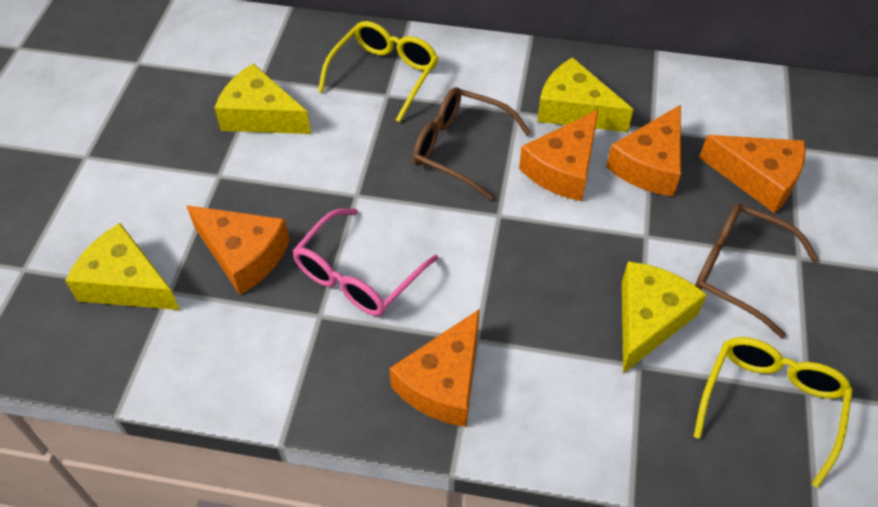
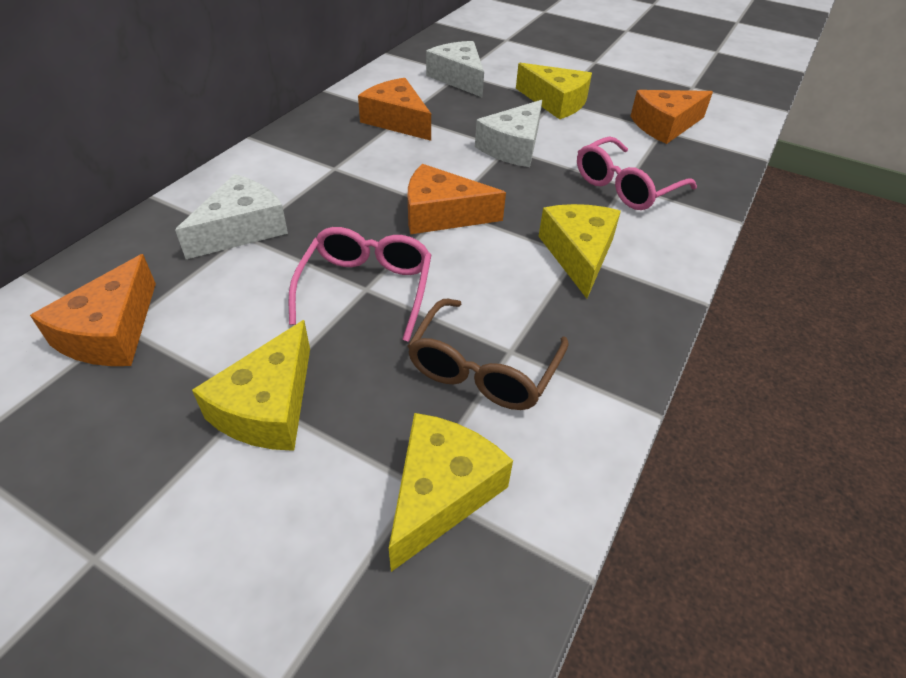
brown glasses: 2 -> 1
orange cheese: 5 -> 4
pink glasses: 1 -> 2
white cheese: 0 -> 3
yellow glasses: 2 -> 0

